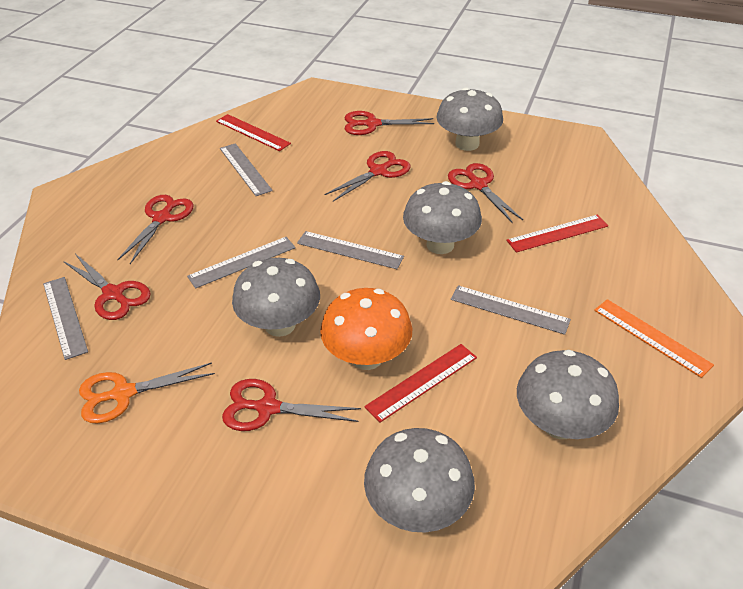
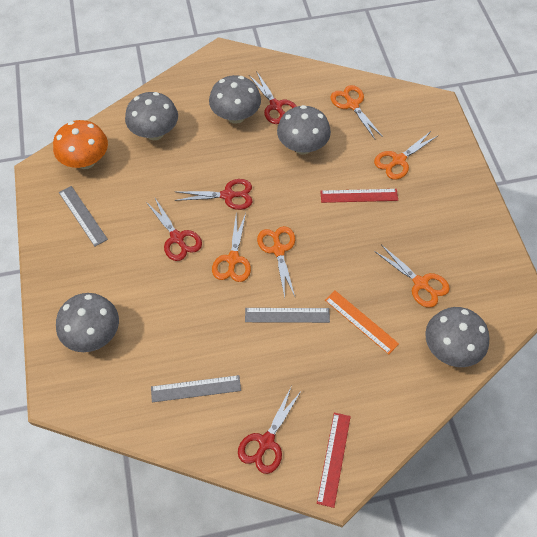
grey ruler: 5 -> 3
orange scissors: 1 -> 5
red ruler: 3 -> 2
red scissors: 6 -> 4

